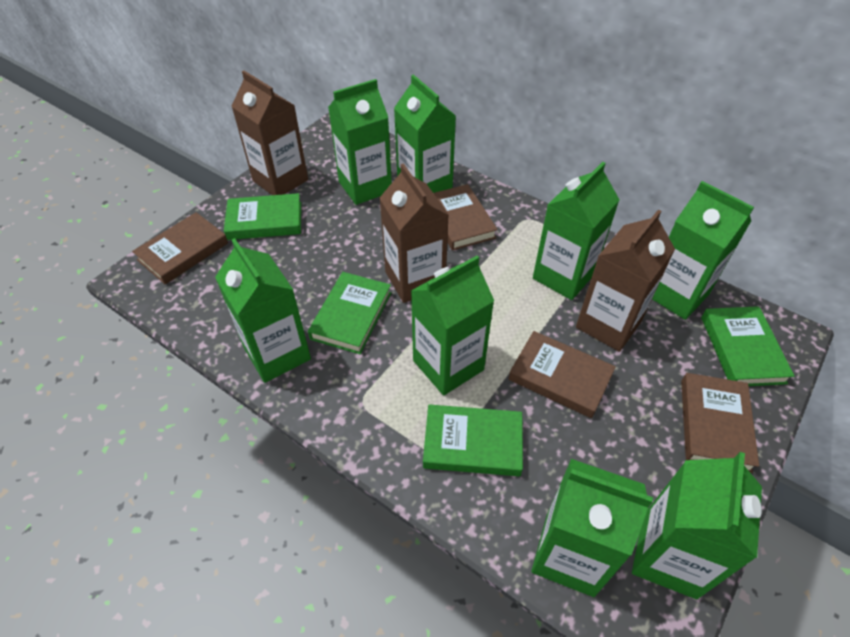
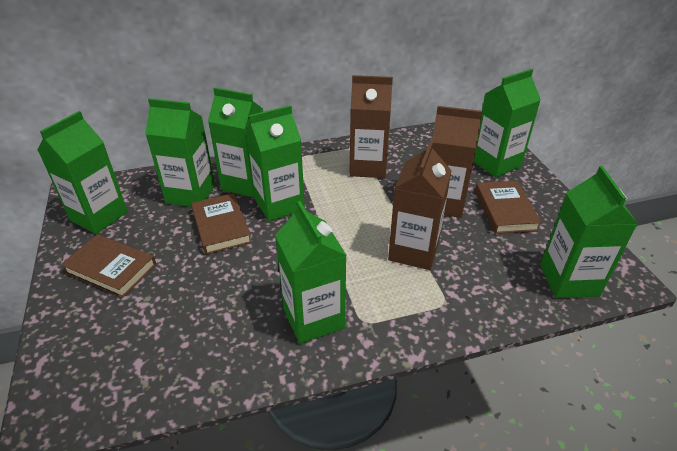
brown book: 4 -> 3
green book: 4 -> 0
green carton: 8 -> 7

